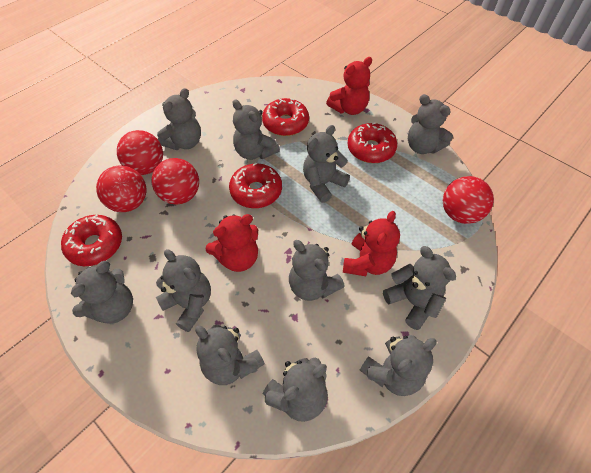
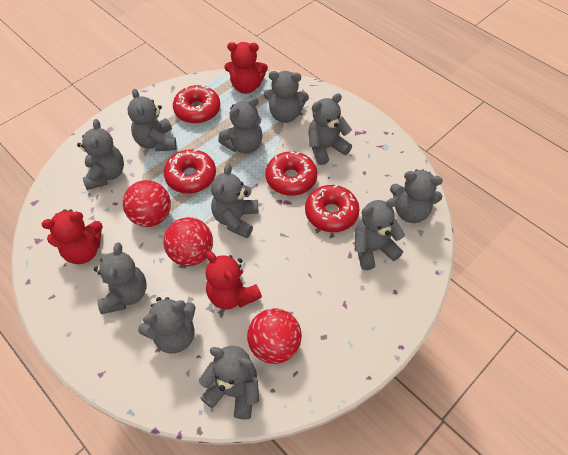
red ball: 4 -> 3

